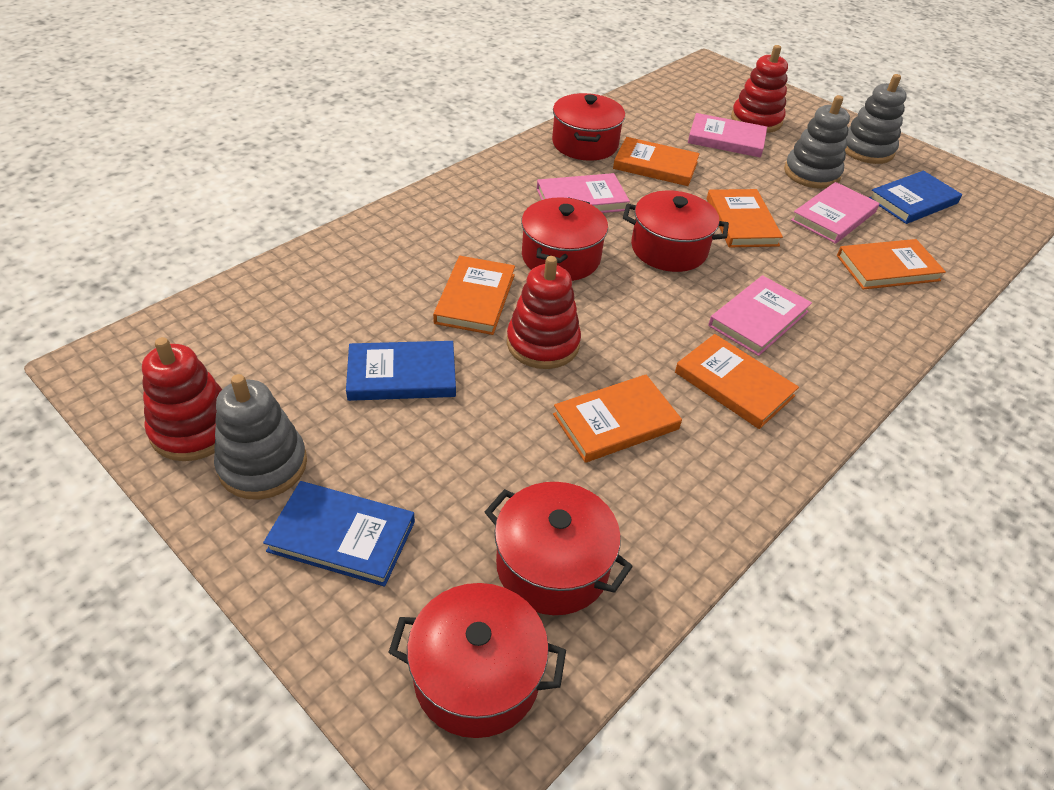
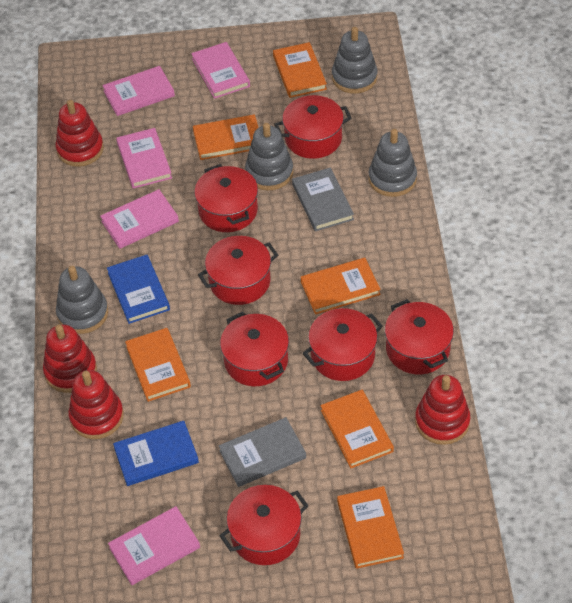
blue book: 3 -> 2
grey book: 0 -> 2
grey stacking toy: 3 -> 4
pink book: 4 -> 5
red pot: 5 -> 7
red stacking toy: 3 -> 4

